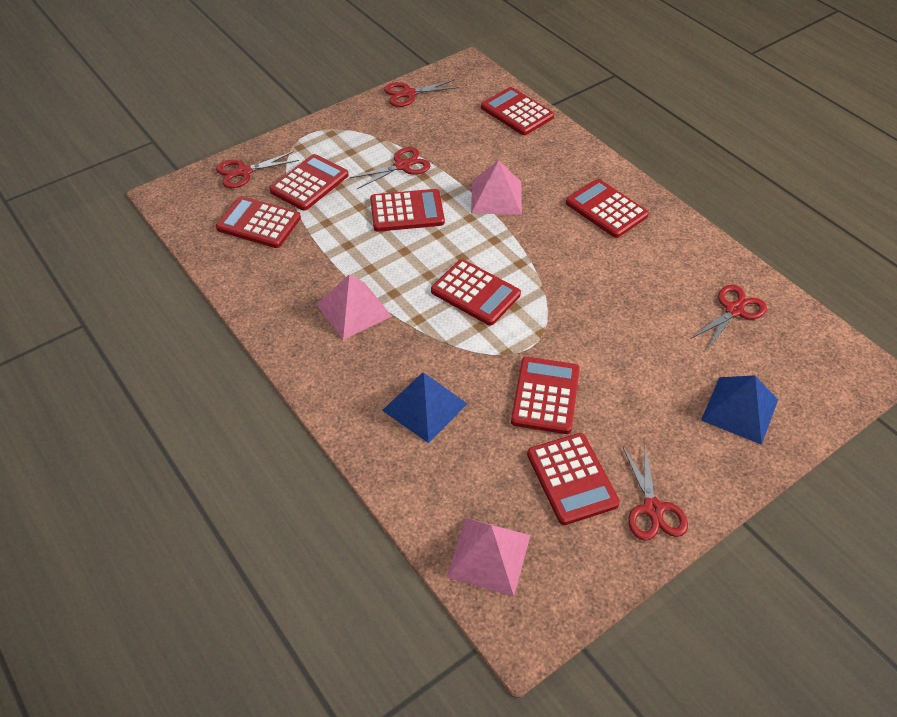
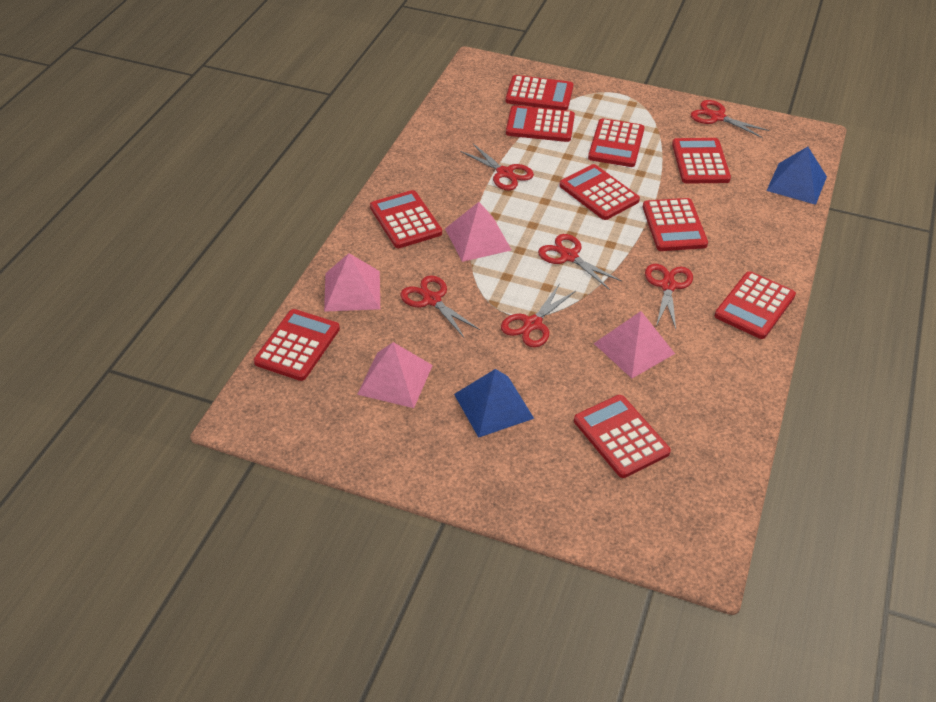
pink pyramid: 3 -> 4
red calculator: 8 -> 10
red scissors: 5 -> 6

